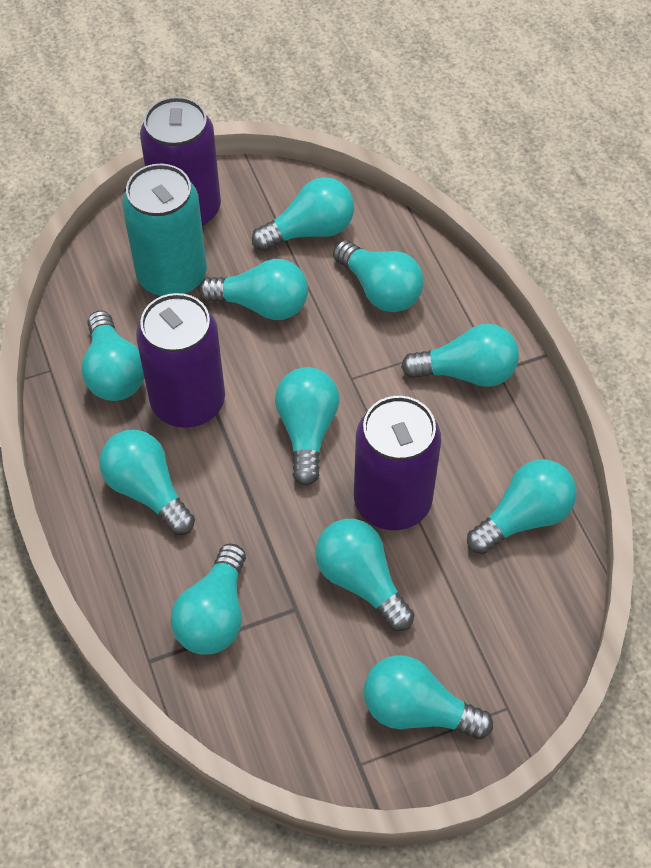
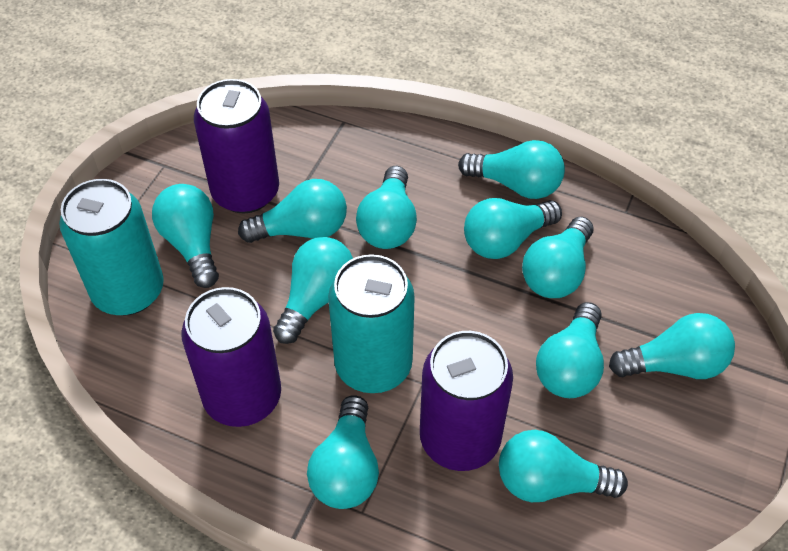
turquoise can: 1 -> 2

